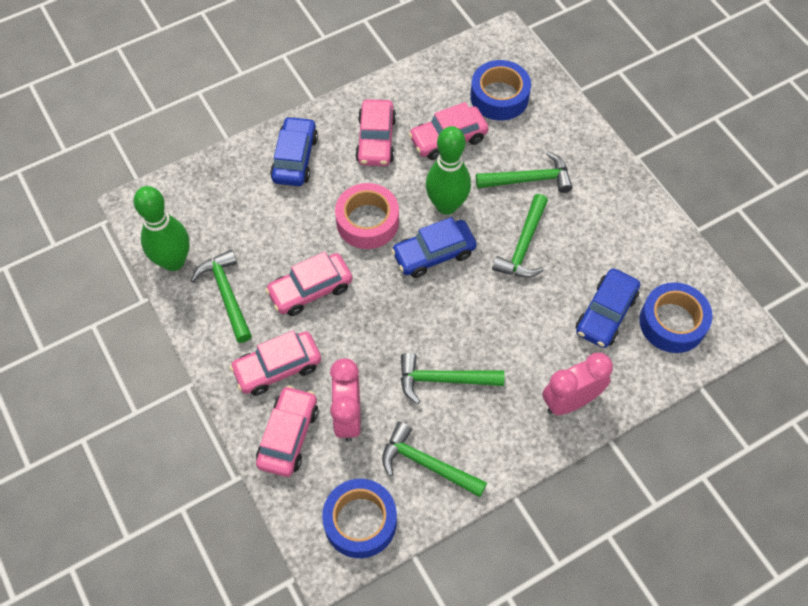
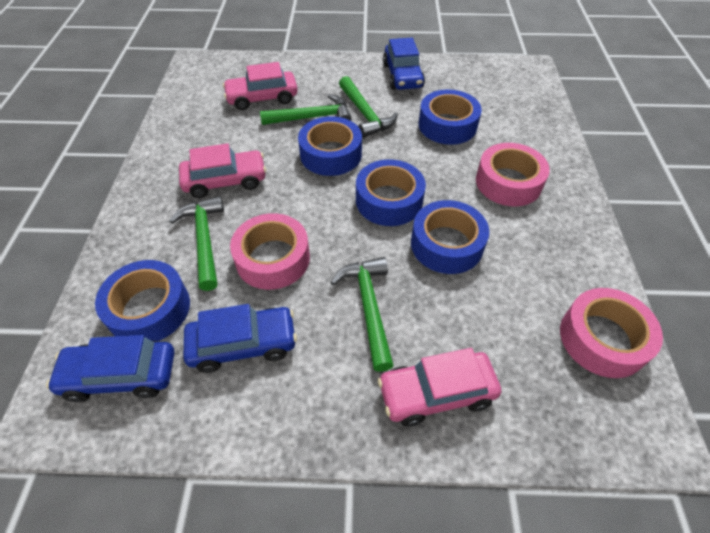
blue tape: 3 -> 5
green bowling pin: 2 -> 0
green hammer: 5 -> 4
pink car: 5 -> 3
pink clock: 2 -> 0
pink tape: 1 -> 3

